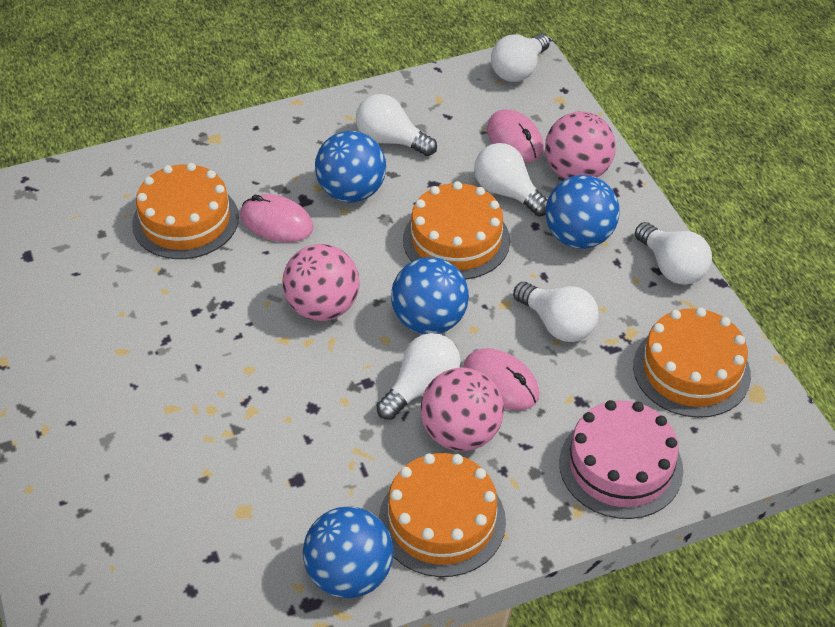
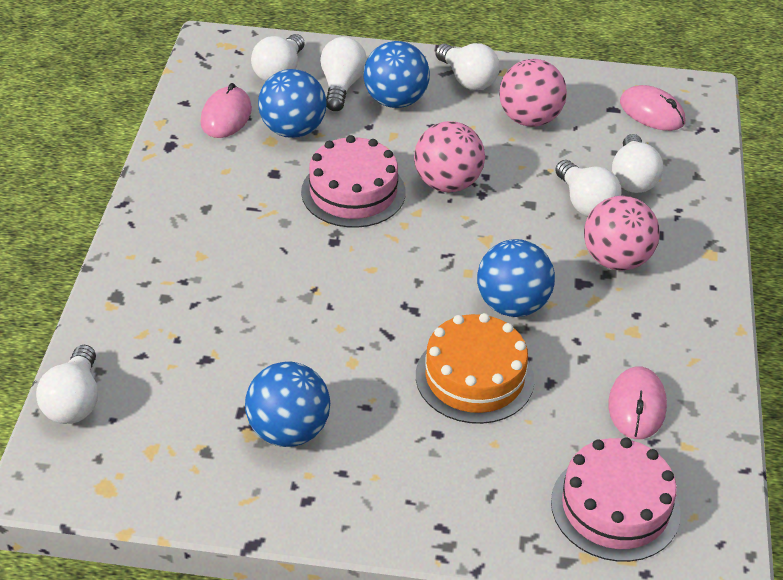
orange cake: 4 -> 1
pink cake: 1 -> 2

